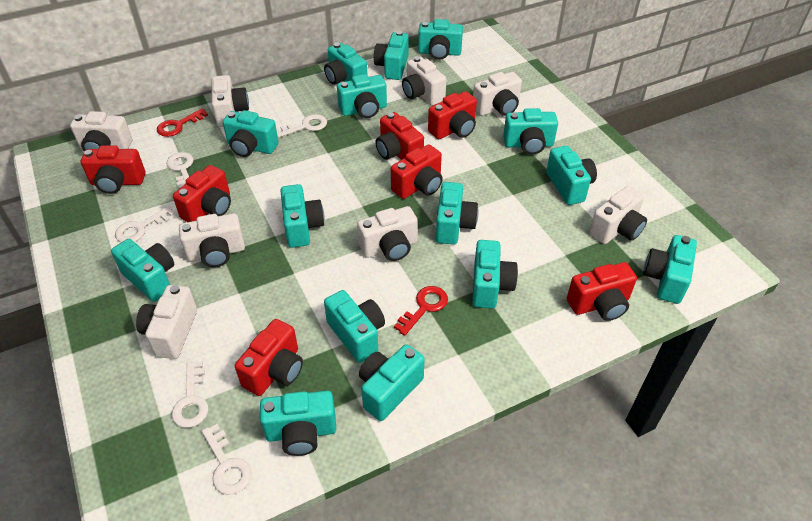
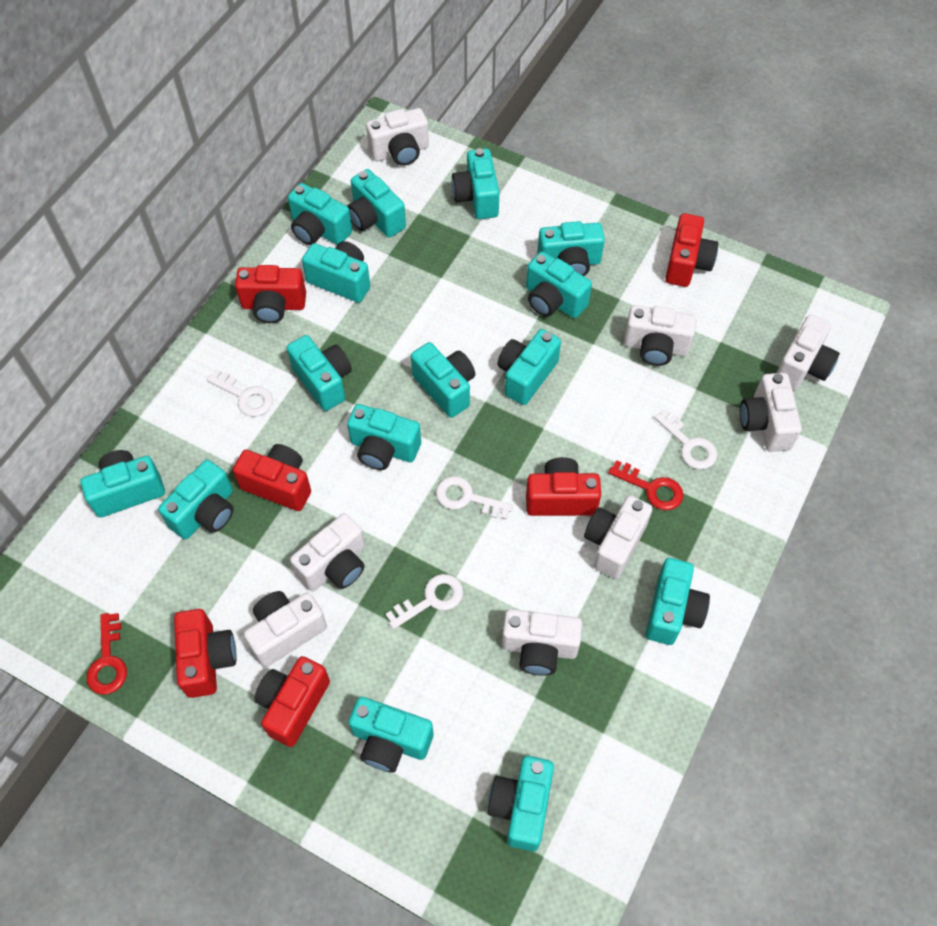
red camera: 7 -> 6
white key: 5 -> 4

